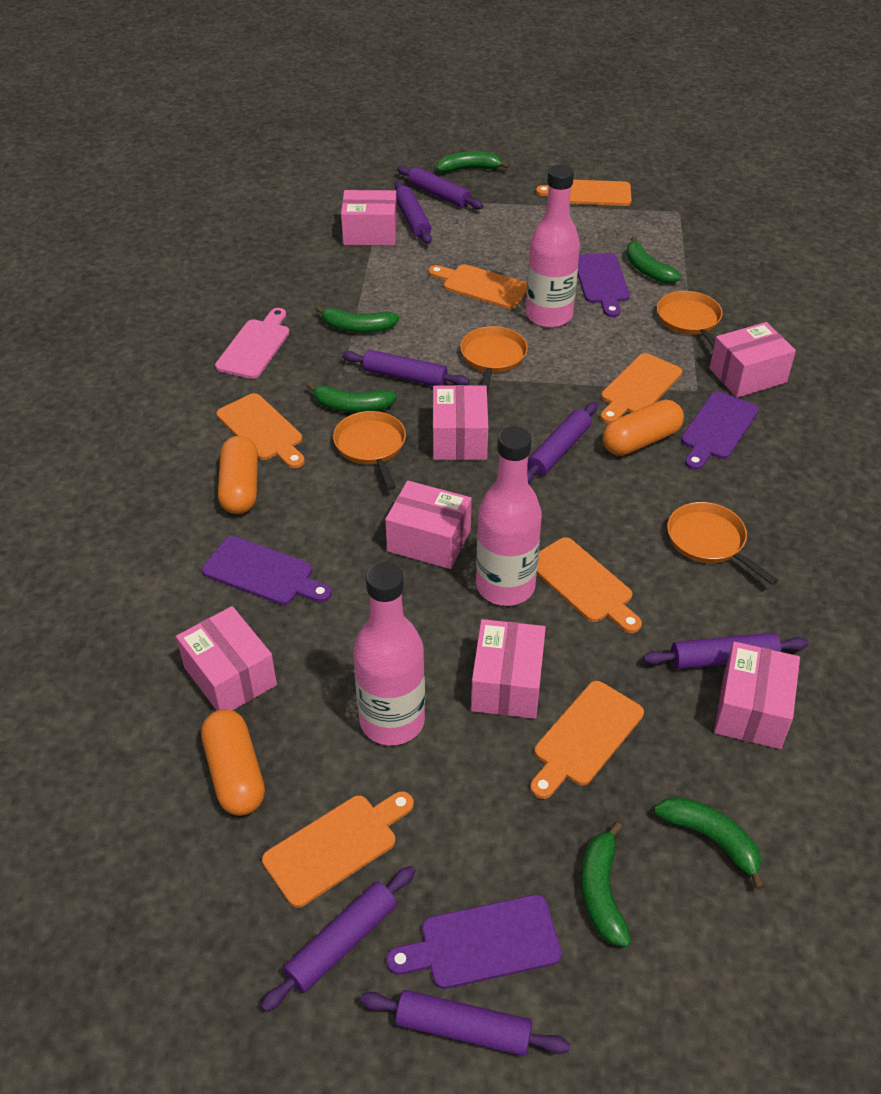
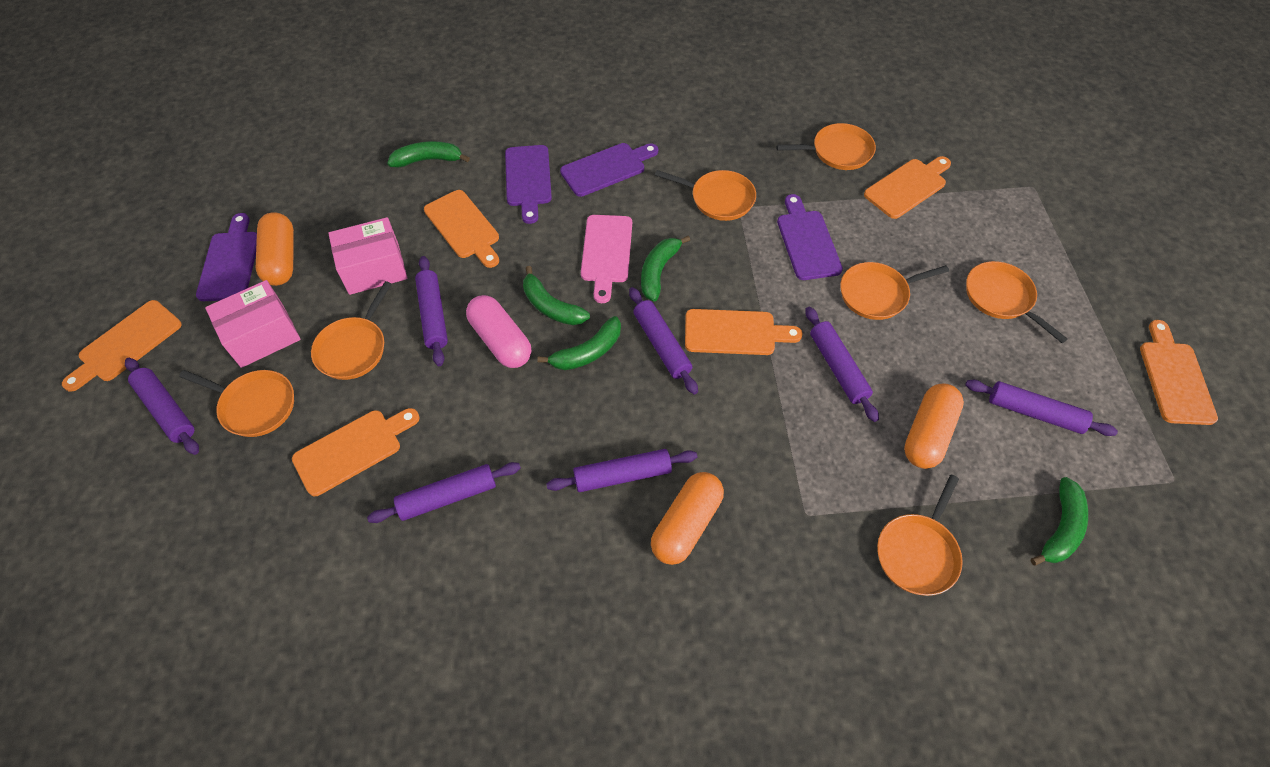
green banana: 6 -> 5
orange cutting board: 7 -> 6
orange pan: 4 -> 7
pink bottle: 3 -> 0
pink box: 7 -> 2
pink capsule: 0 -> 1

